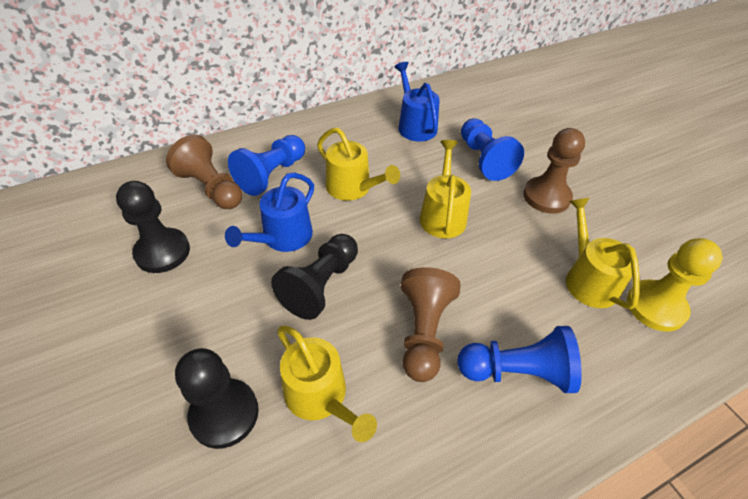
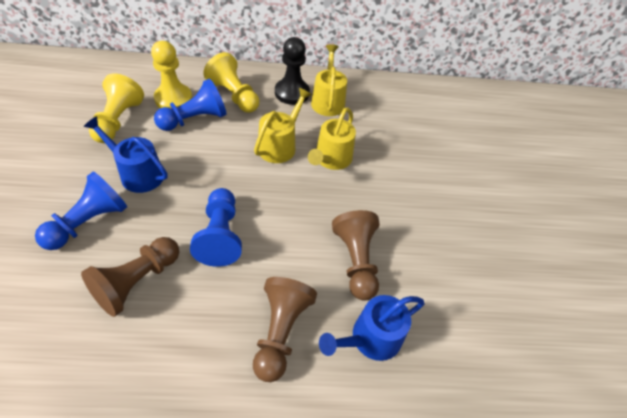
black pawn: 3 -> 1
yellow pawn: 1 -> 3
yellow watering can: 4 -> 3

